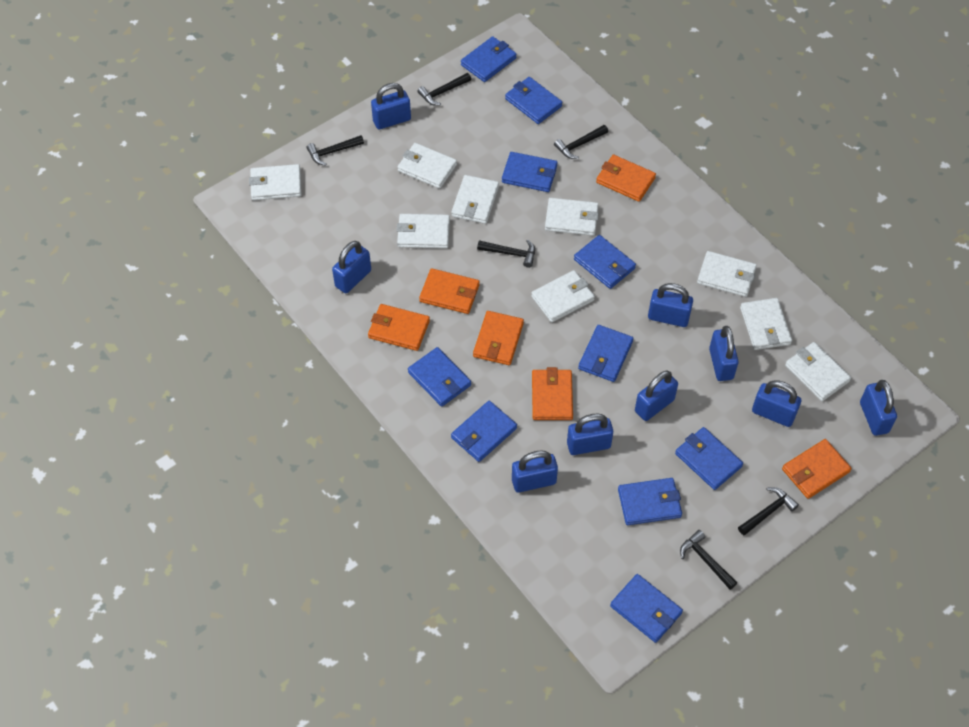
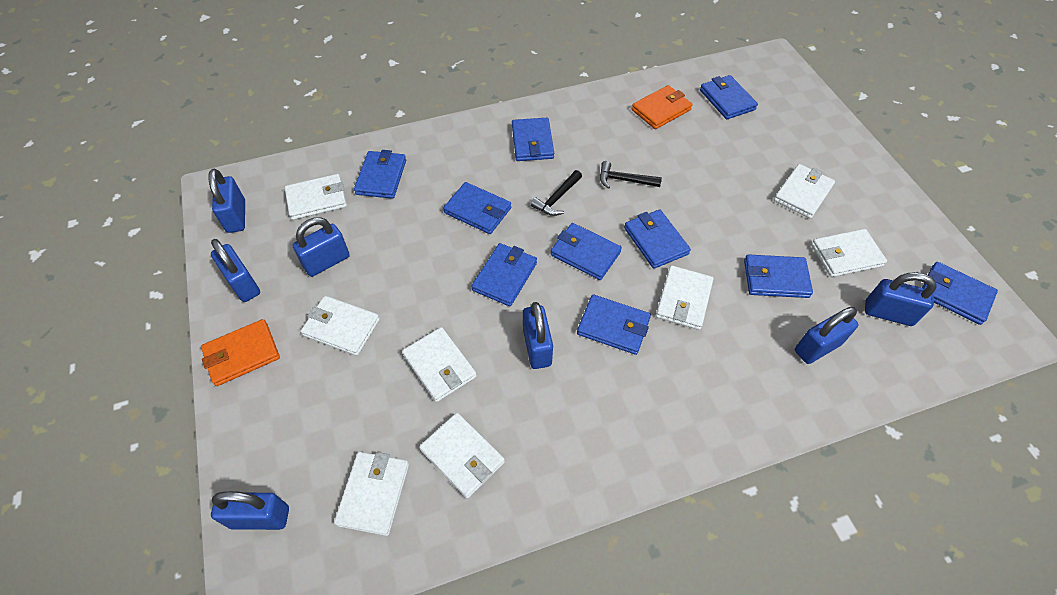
black hammer: 6 -> 2
blue padlock: 9 -> 7
orange wallet: 6 -> 2
white wallet: 9 -> 8

